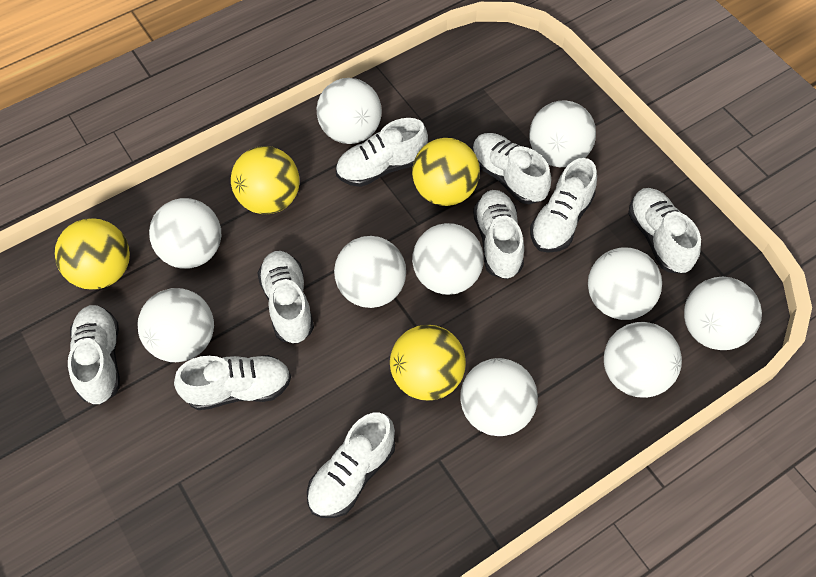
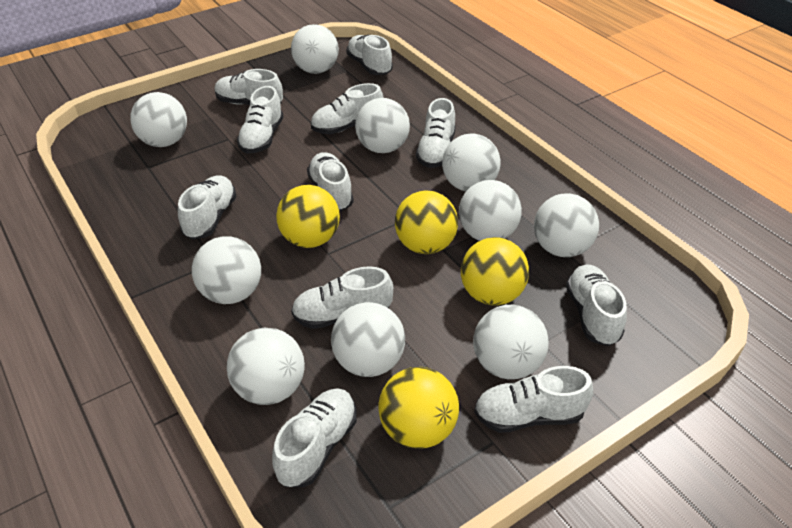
white shoe: 9 -> 11

